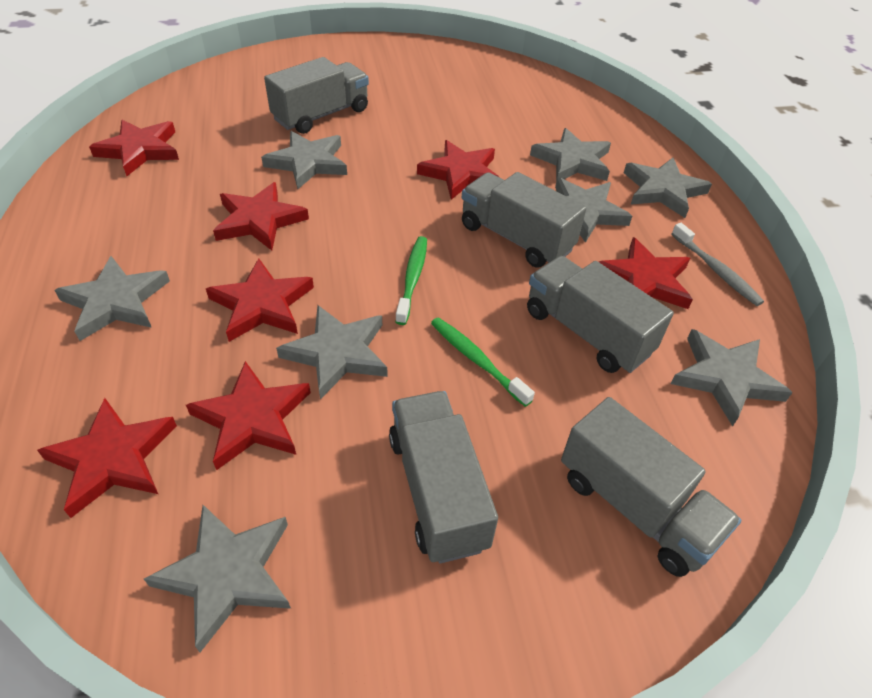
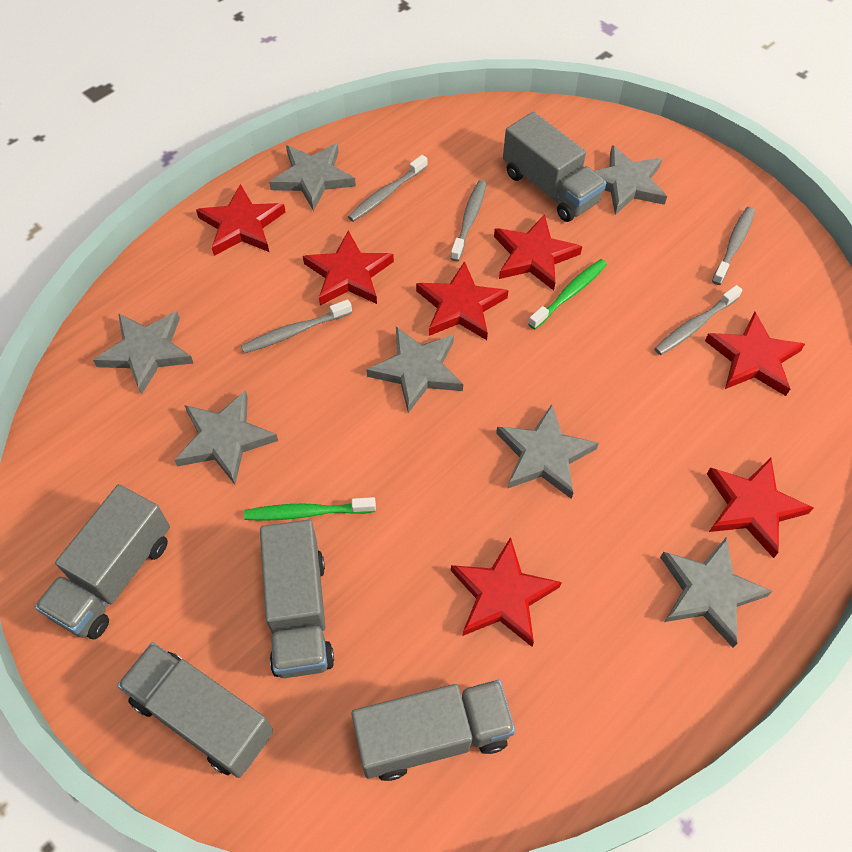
grey star: 8 -> 7
grey toothbrush: 1 -> 5

